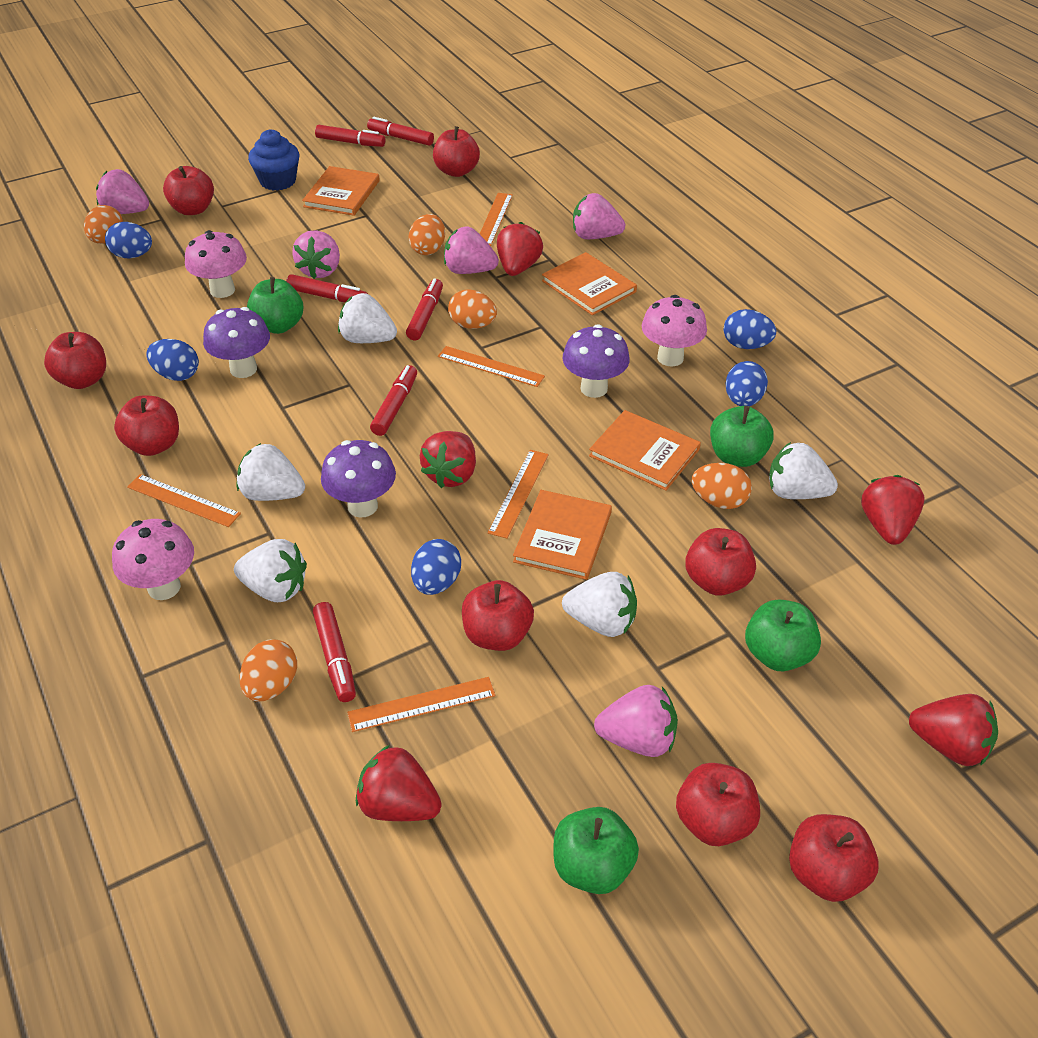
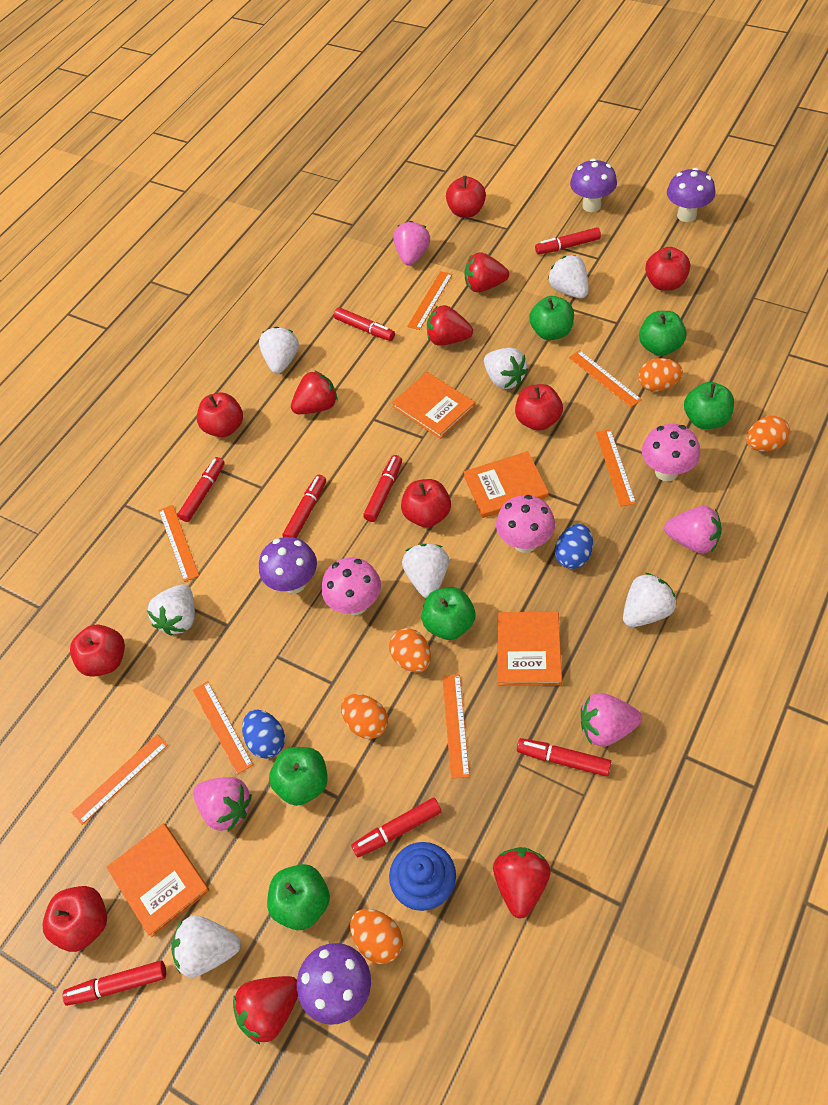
blue egg: 5 -> 2
green apple: 4 -> 6
orange ruler: 5 -> 7
pink strawberry: 5 -> 4
purple mushroom: 3 -> 4
red apple: 8 -> 7
red marker: 6 -> 8
white strawberry: 5 -> 7

